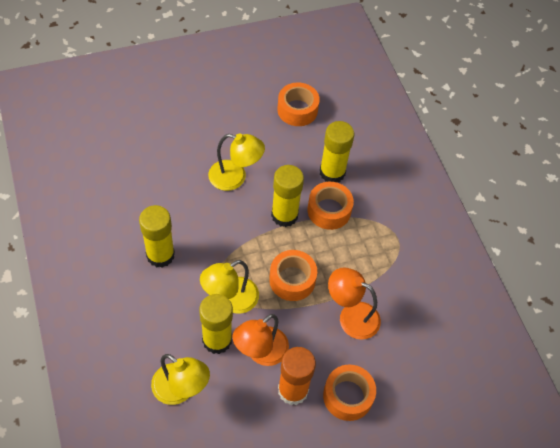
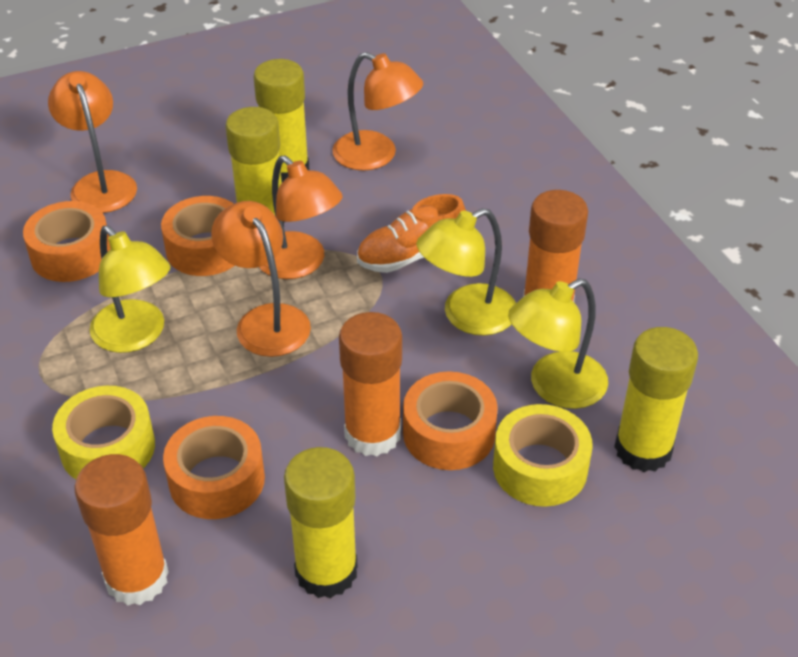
orange glue stick: 1 -> 3
orange lamp: 2 -> 4
orange shoe: 0 -> 1
yellow tape: 0 -> 2

